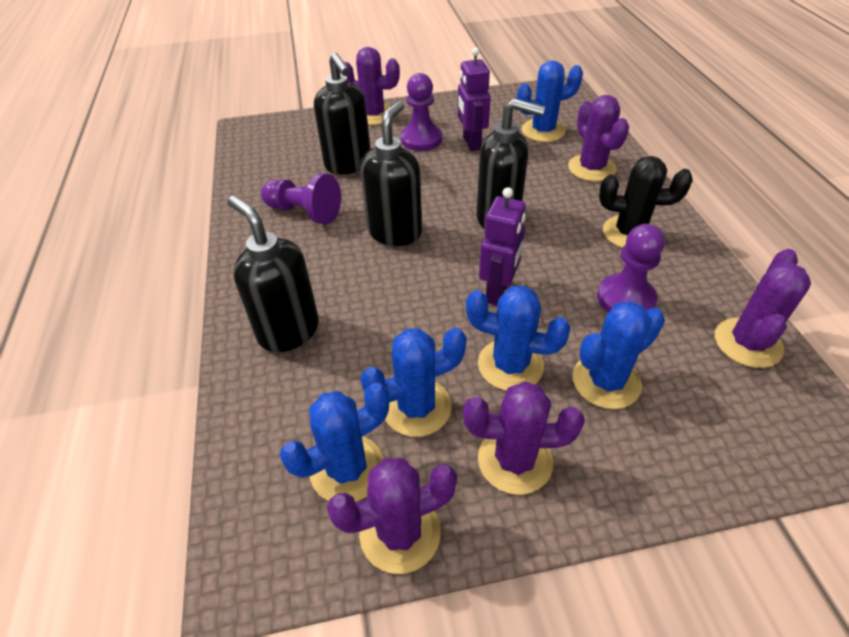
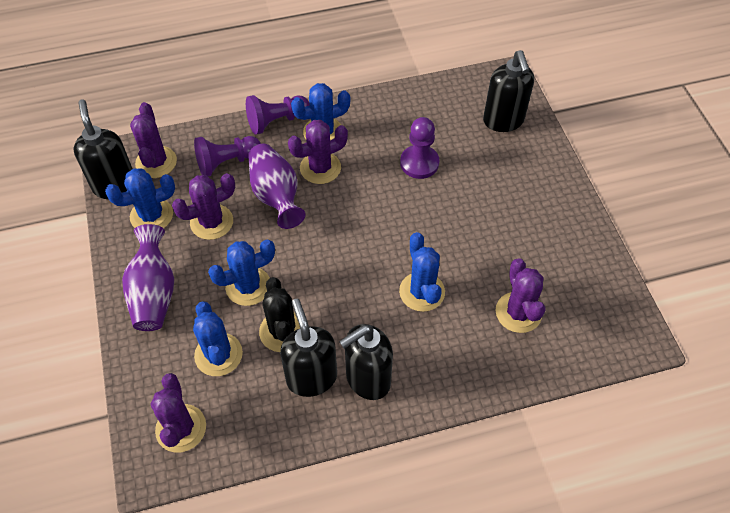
purple robot: 2 -> 0
purple vase: 0 -> 2

